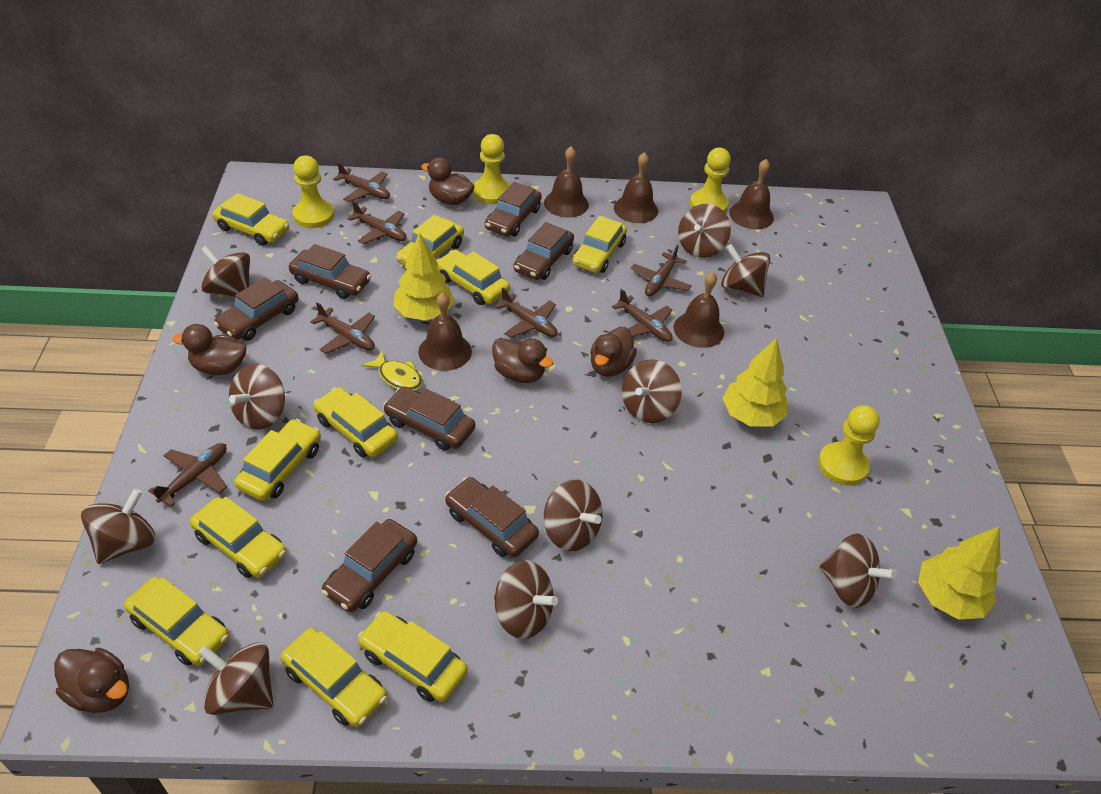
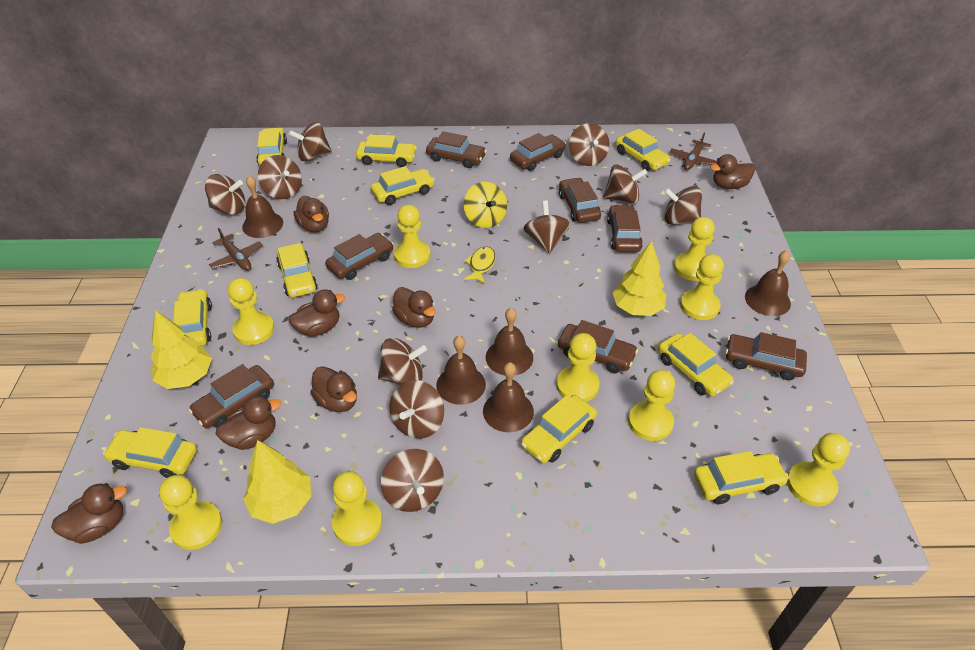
brown car: 7 -> 8
brown duck: 5 -> 7
brown plane: 7 -> 2
yellow pawn: 4 -> 9
yellow spinning top: 0 -> 1

